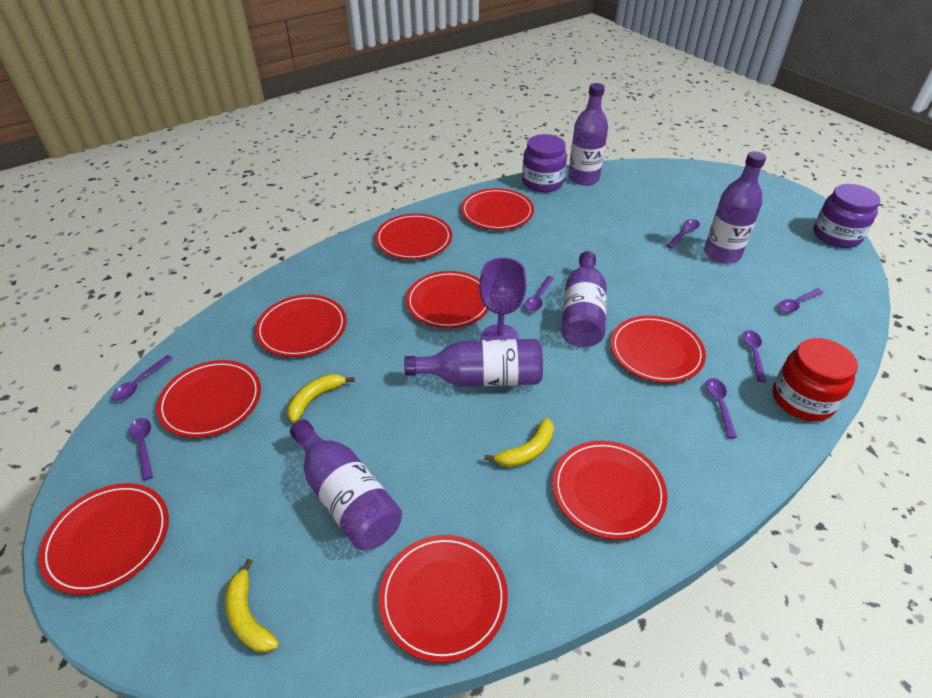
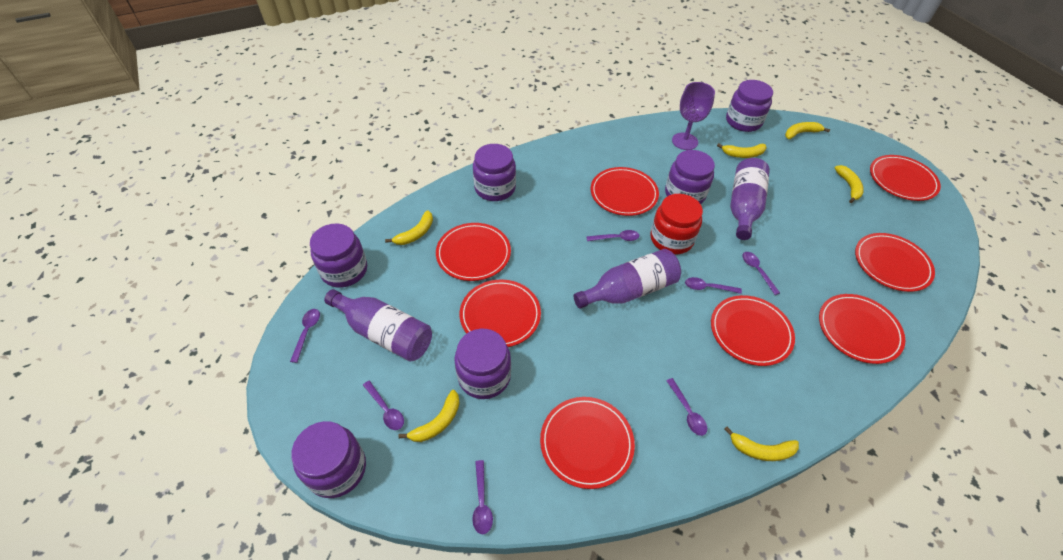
purple bottle: 5 -> 3
purple jar: 2 -> 6
red plate: 9 -> 8
yellow banana: 3 -> 6

